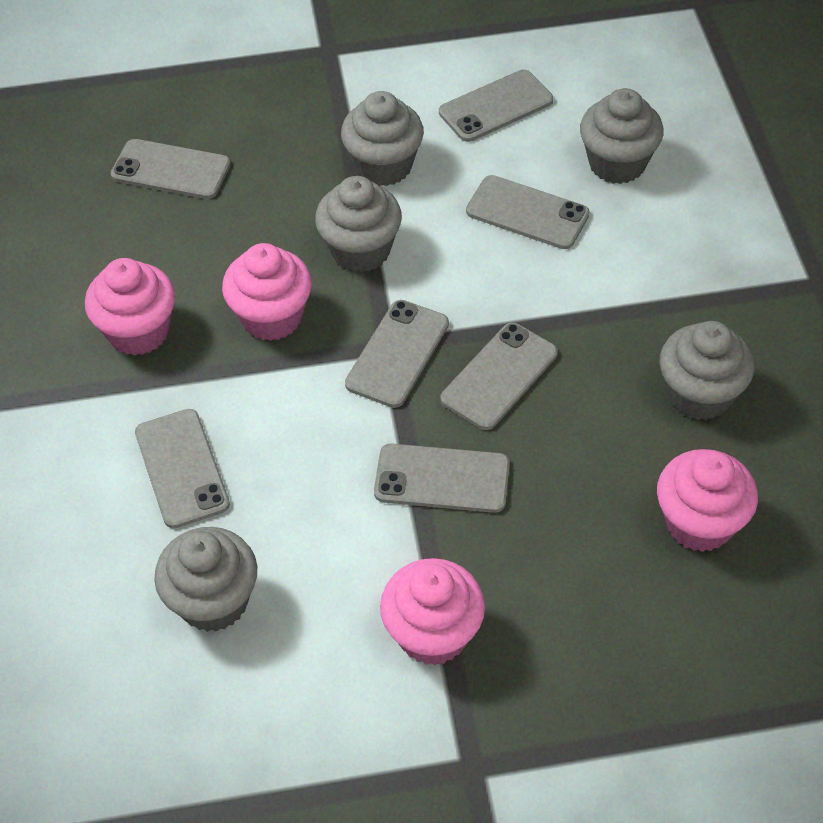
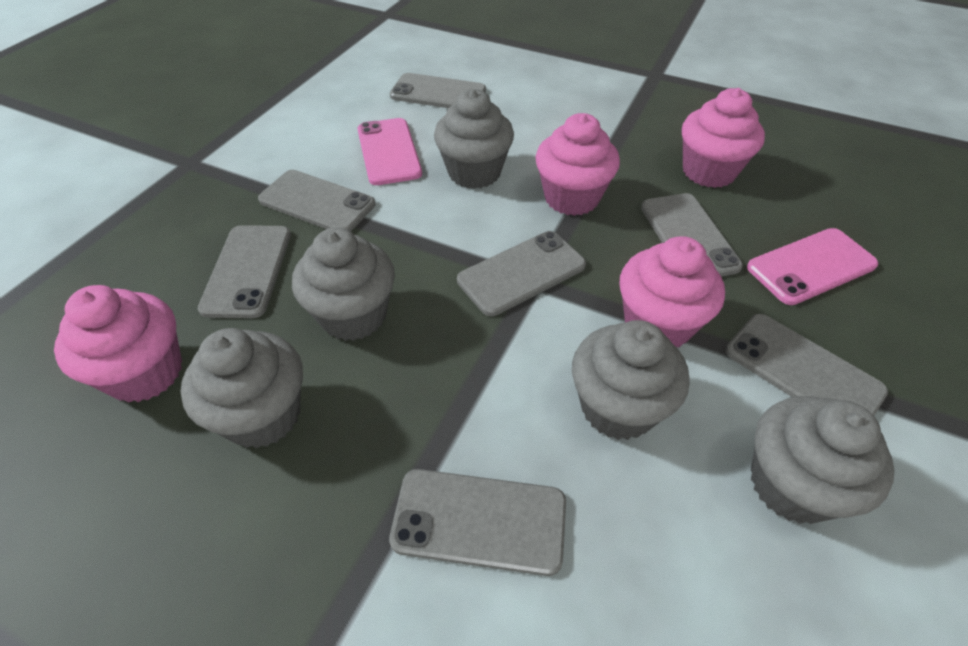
pink phone: 0 -> 2

